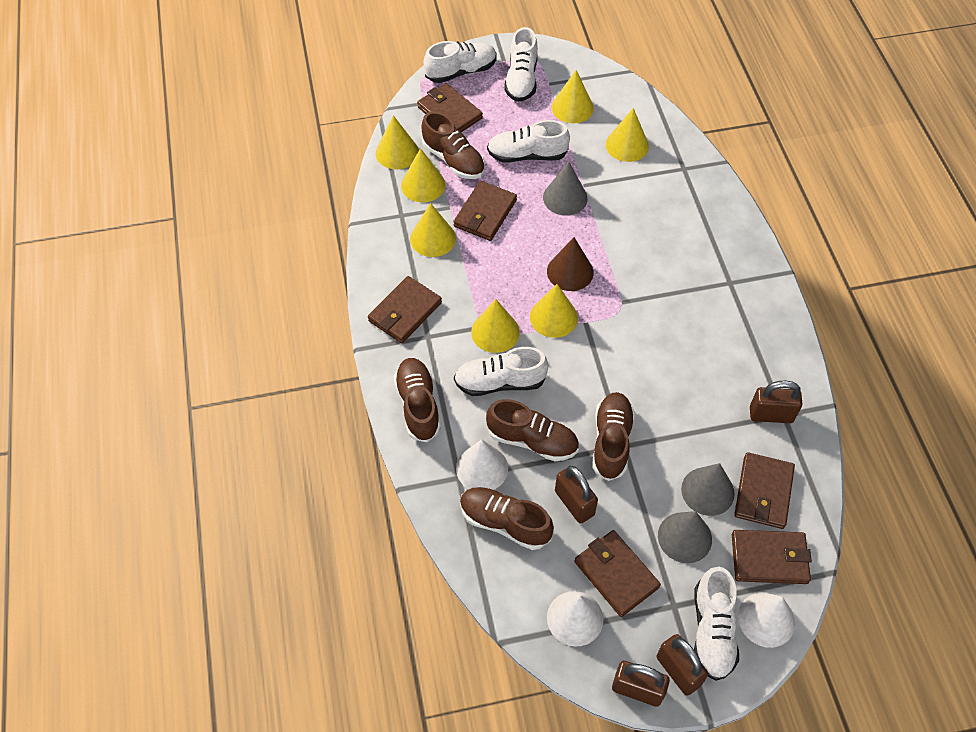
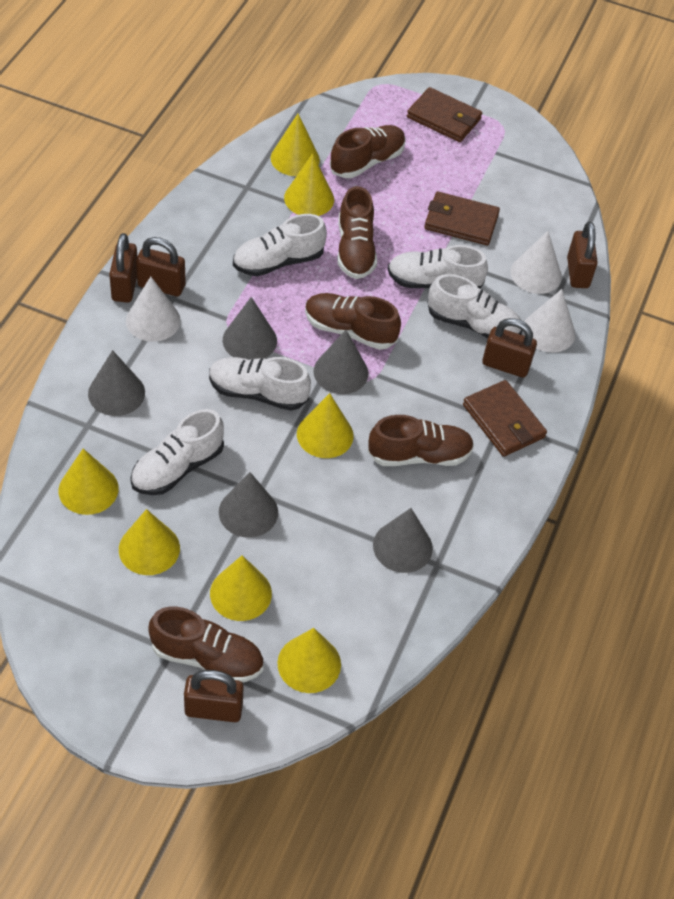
brown cone: 1 -> 0
brown padlock: 4 -> 5
brown wallet: 6 -> 3
grey cone: 3 -> 5

